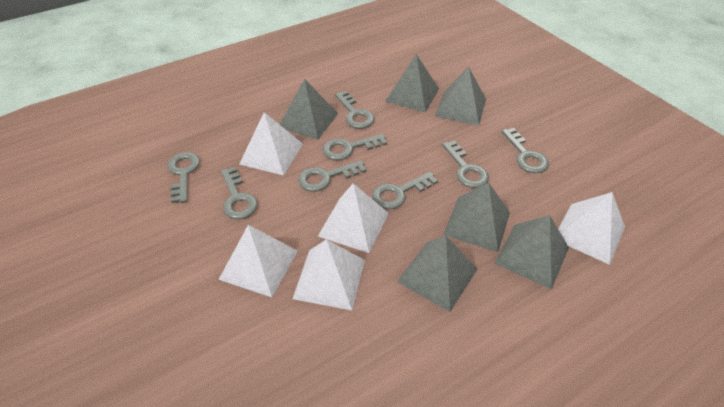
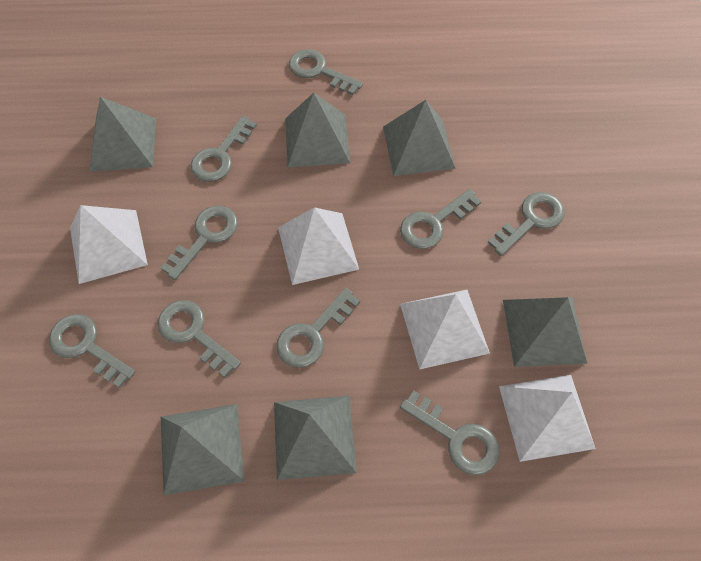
grey key: 8 -> 9
white pyramid: 5 -> 4

